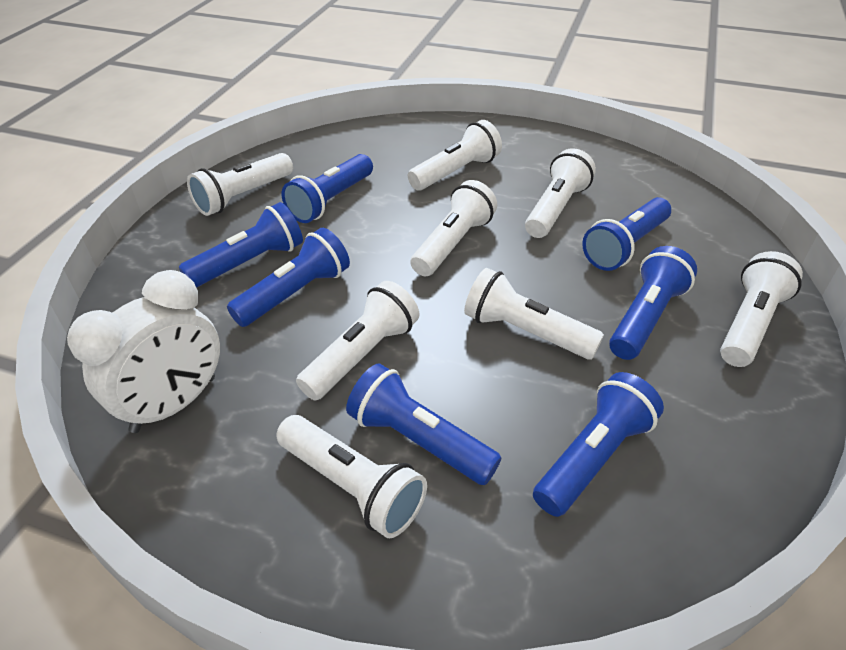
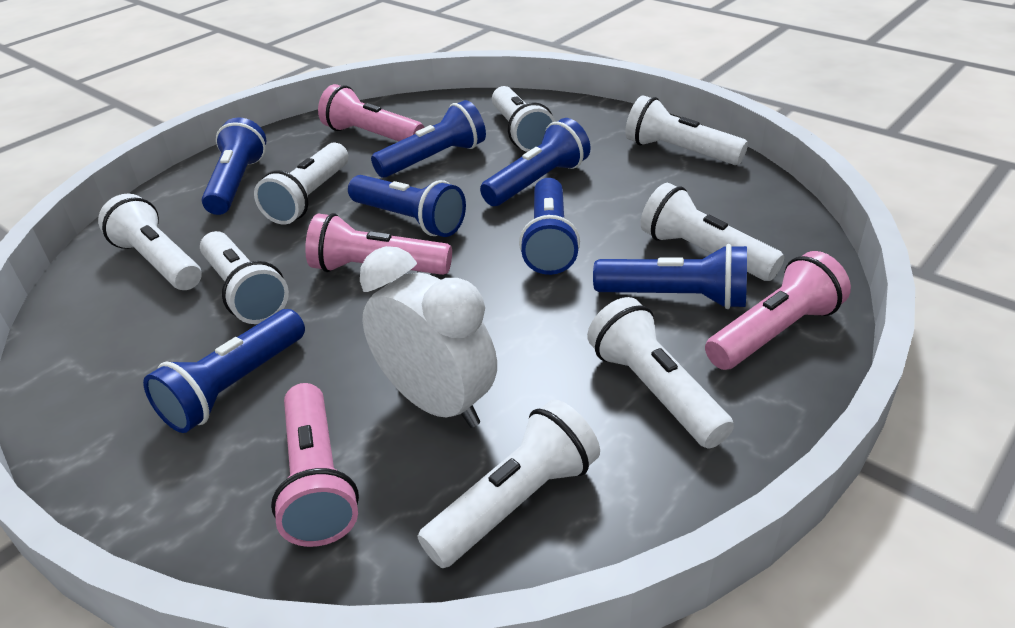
pink flashlight: 0 -> 4

